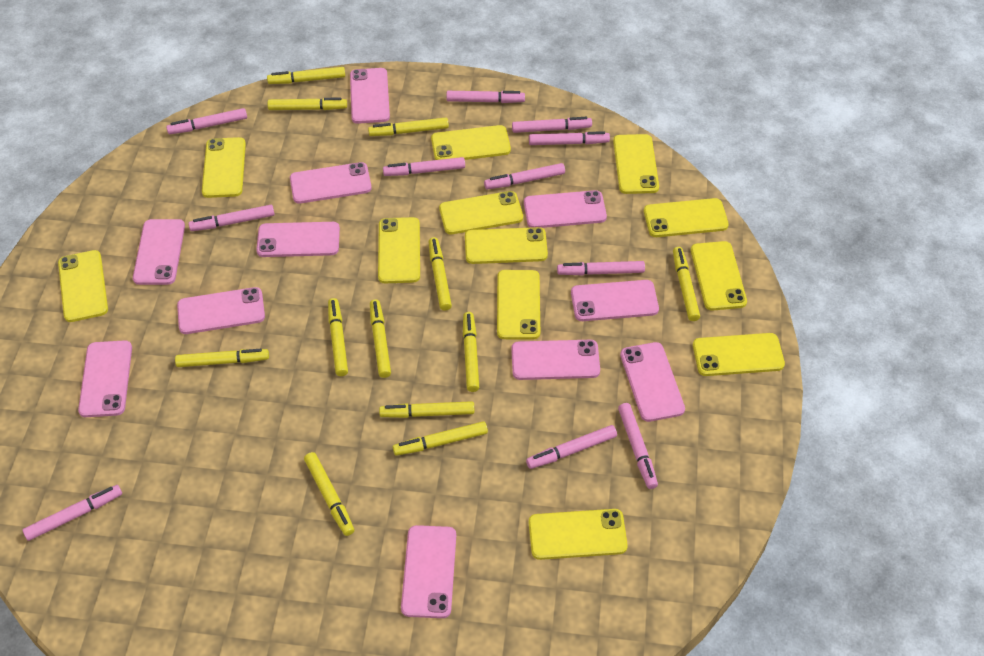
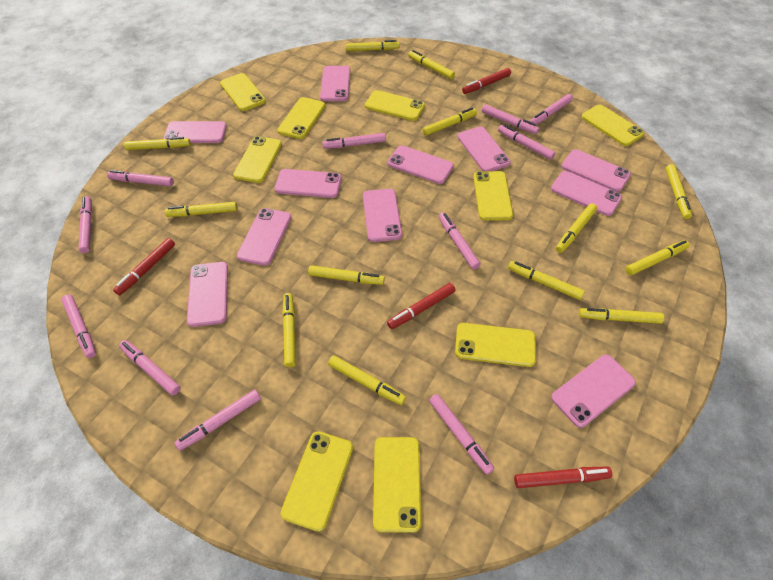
red marker: 0 -> 4
yellow marker: 12 -> 13
yellow phone: 12 -> 9

